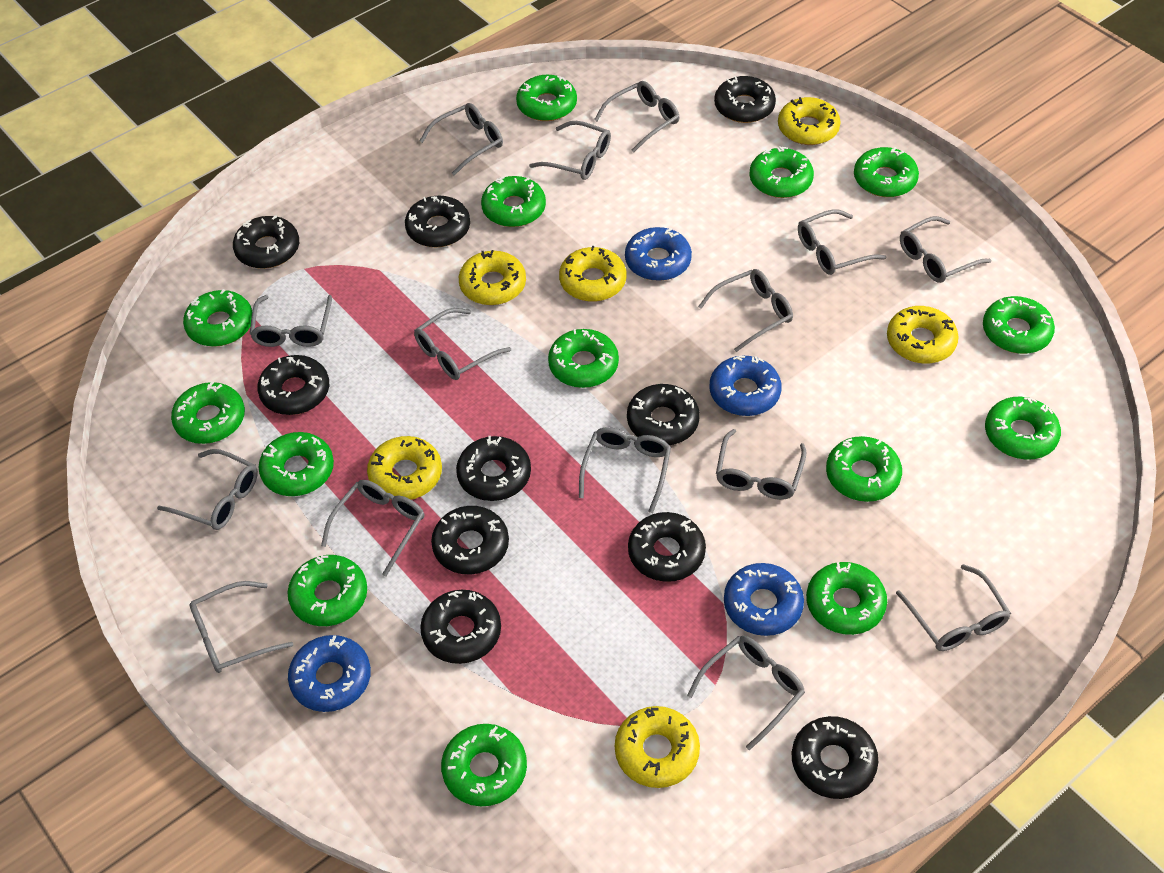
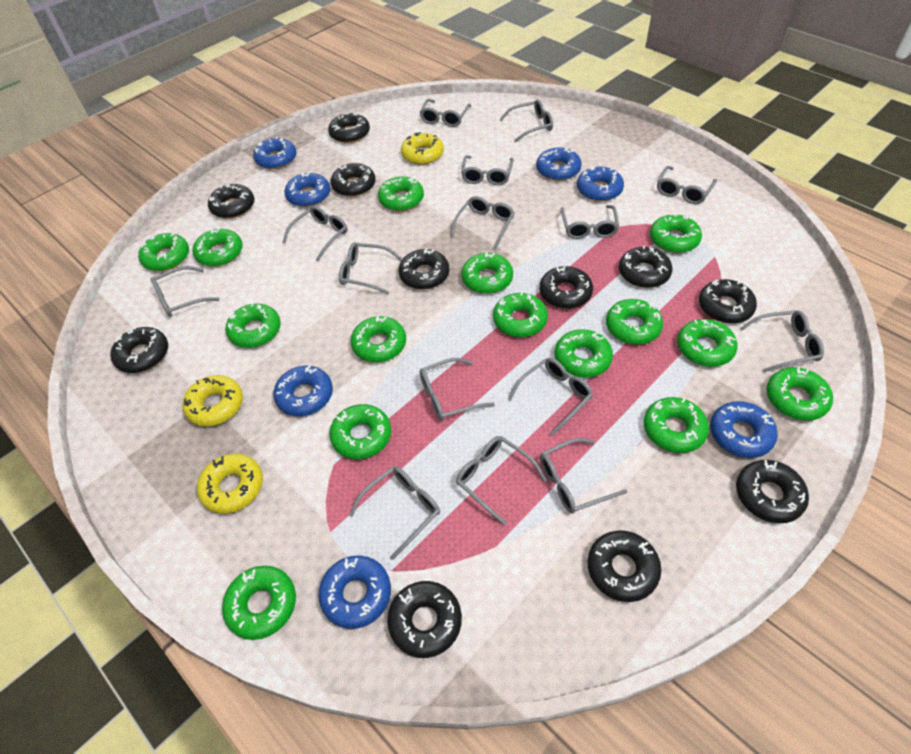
black donut: 10 -> 11
blue donut: 4 -> 7
green donut: 14 -> 15
yellow donut: 6 -> 3

